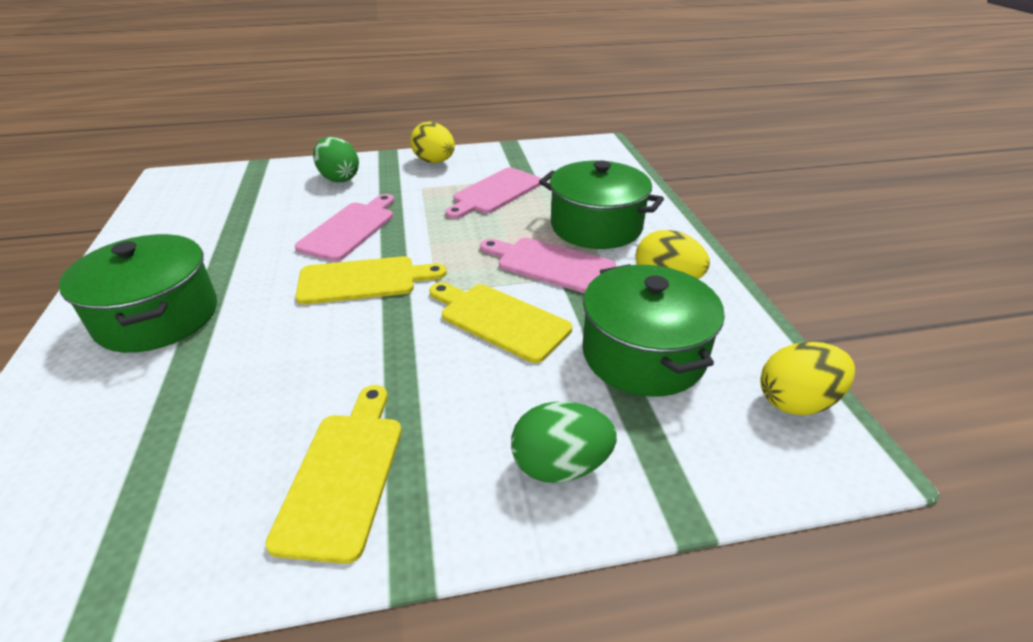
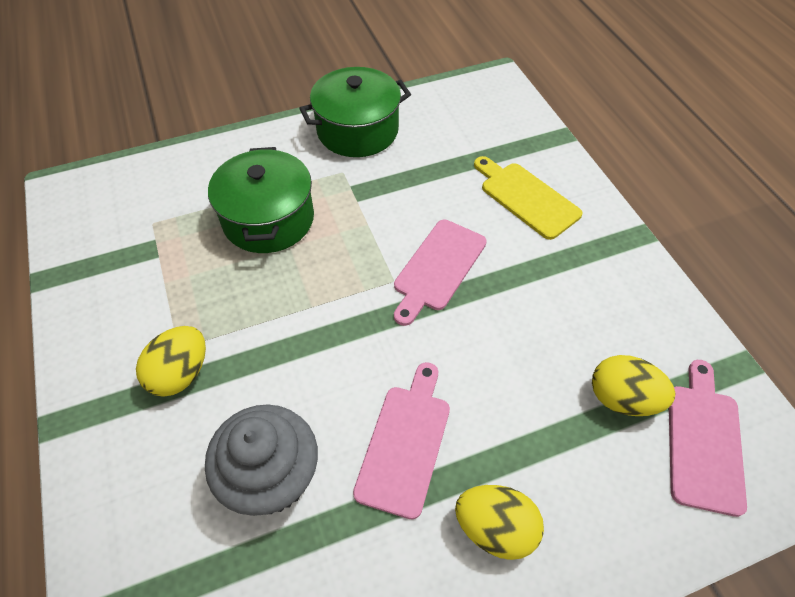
green egg: 2 -> 0
green pot: 3 -> 2
grey cupcake: 0 -> 1
yellow cutting board: 3 -> 1

